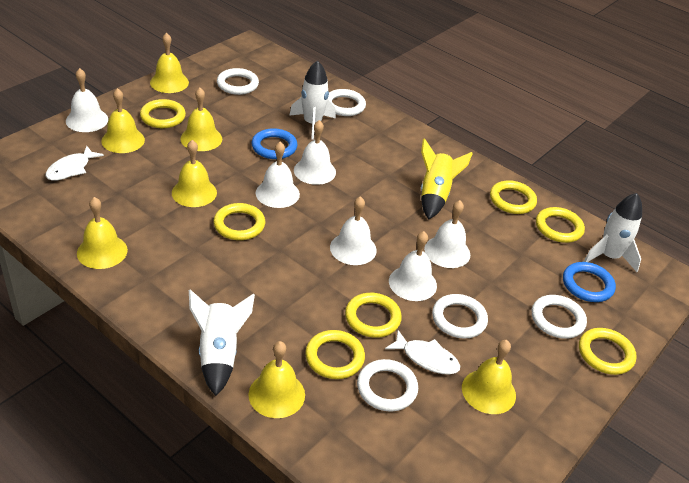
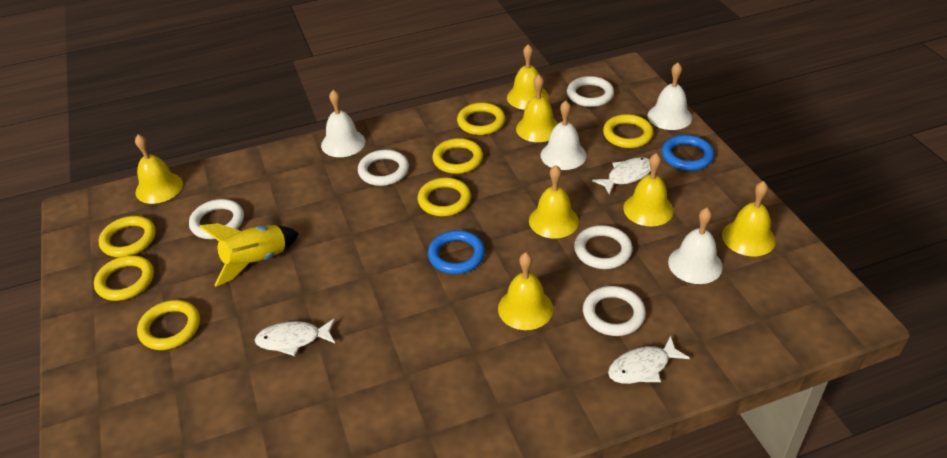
white bell: 6 -> 4
white fish: 2 -> 3
white rocket: 3 -> 0

